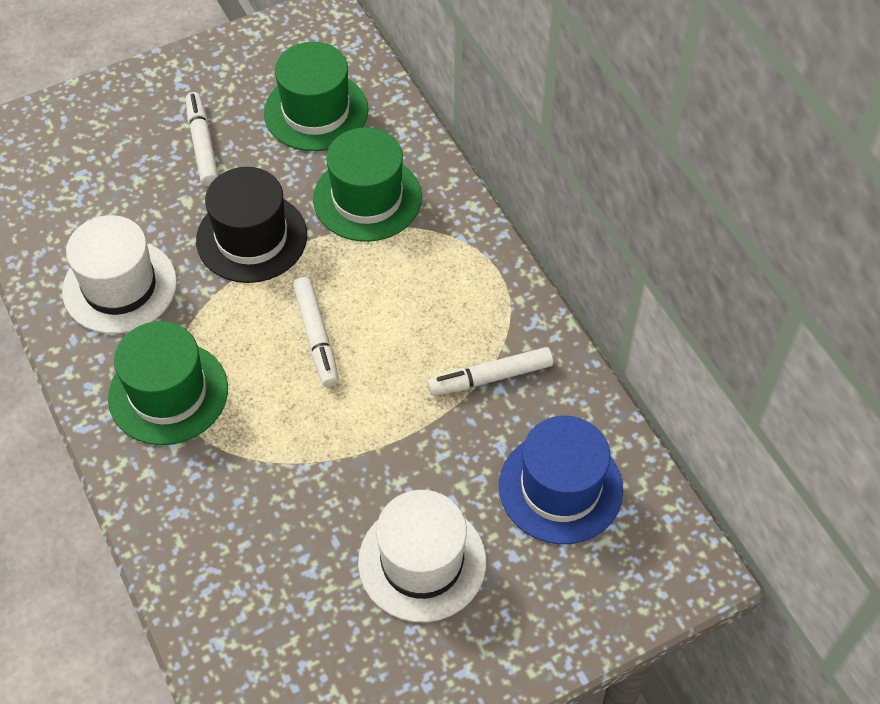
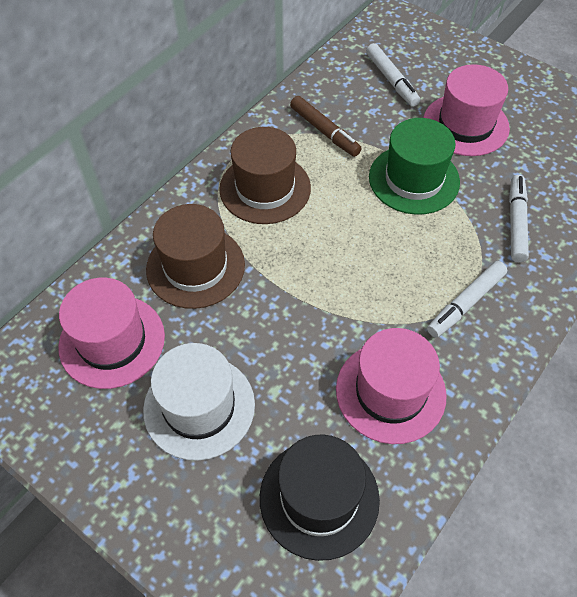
blue hat: 1 -> 0
brown hat: 0 -> 2
brown marker: 0 -> 1
green hat: 3 -> 1
pink hat: 0 -> 3
white hat: 2 -> 1

